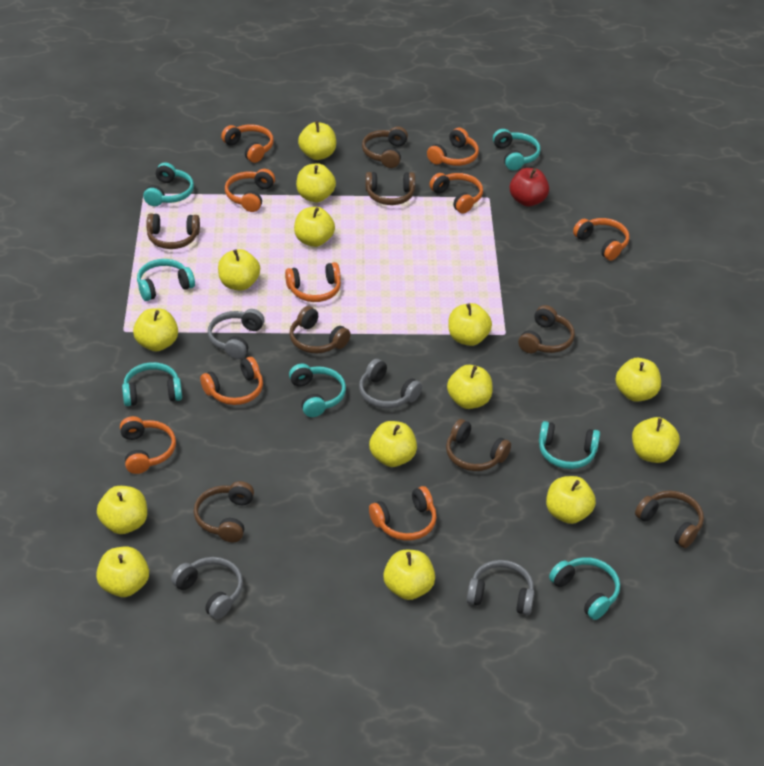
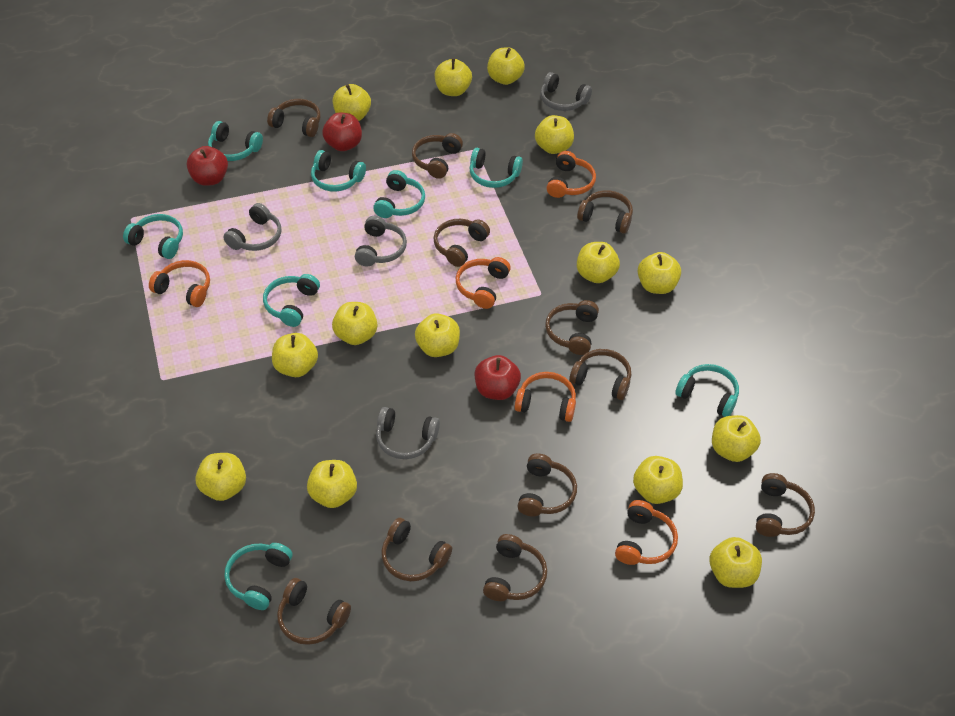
brown headphones: 8 -> 11
orange headphones: 9 -> 5
red apple: 1 -> 3
turquoise headphones: 7 -> 8

